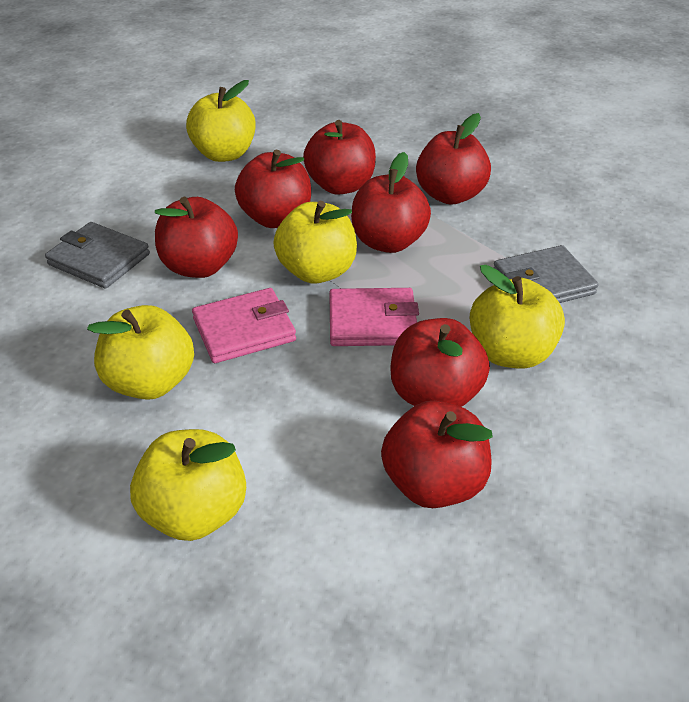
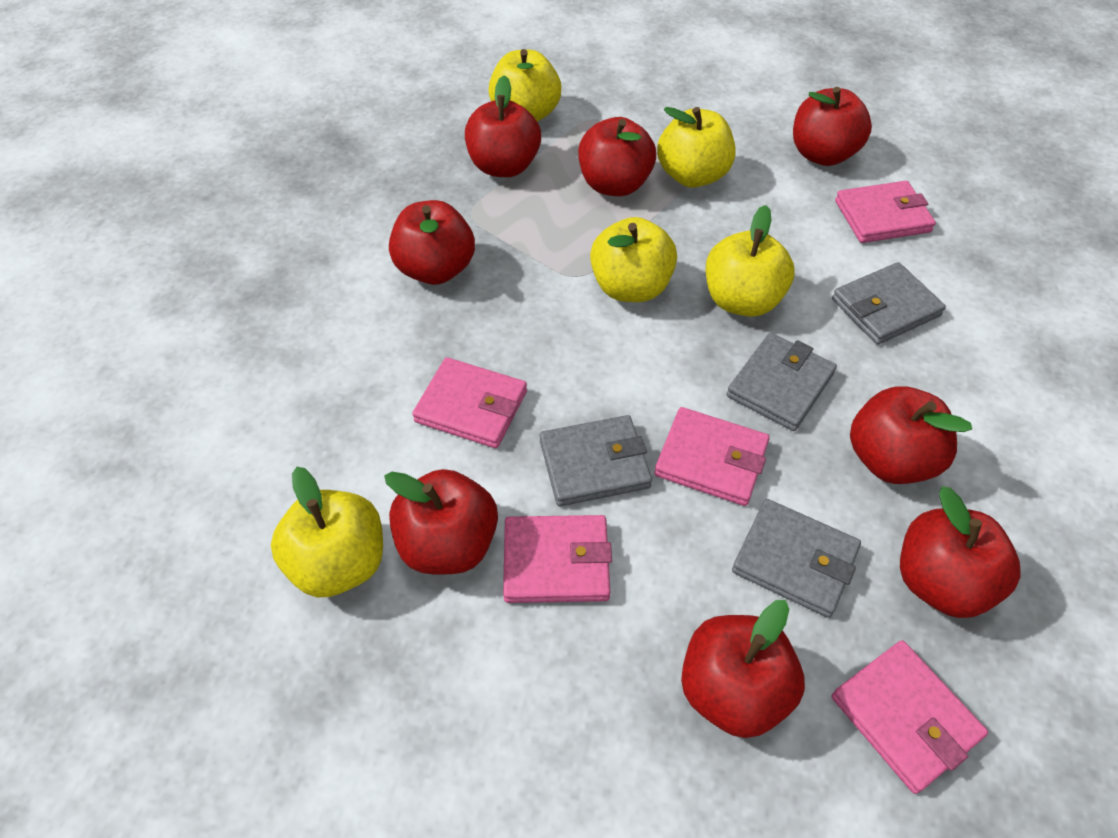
grey wallet: 2 -> 4
pink wallet: 2 -> 5
red apple: 7 -> 8

